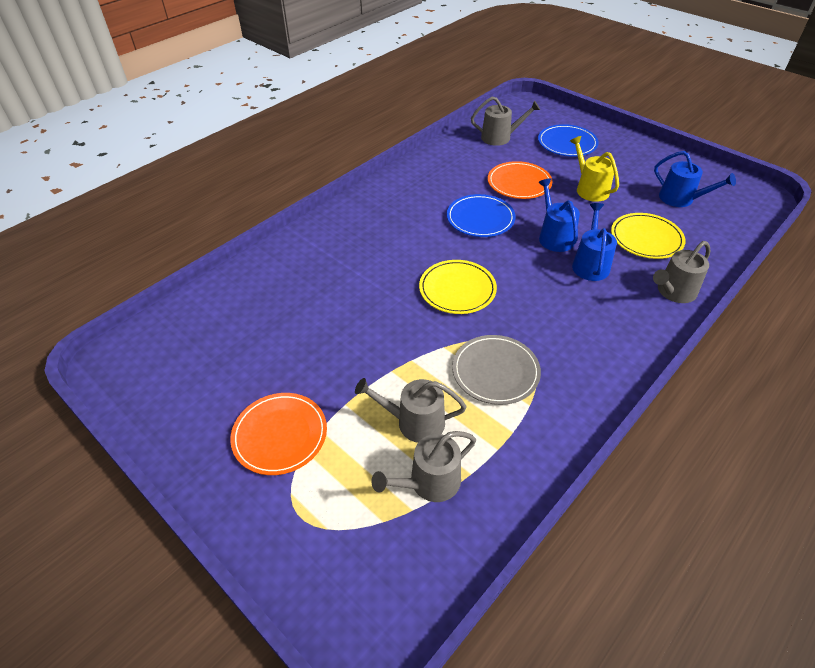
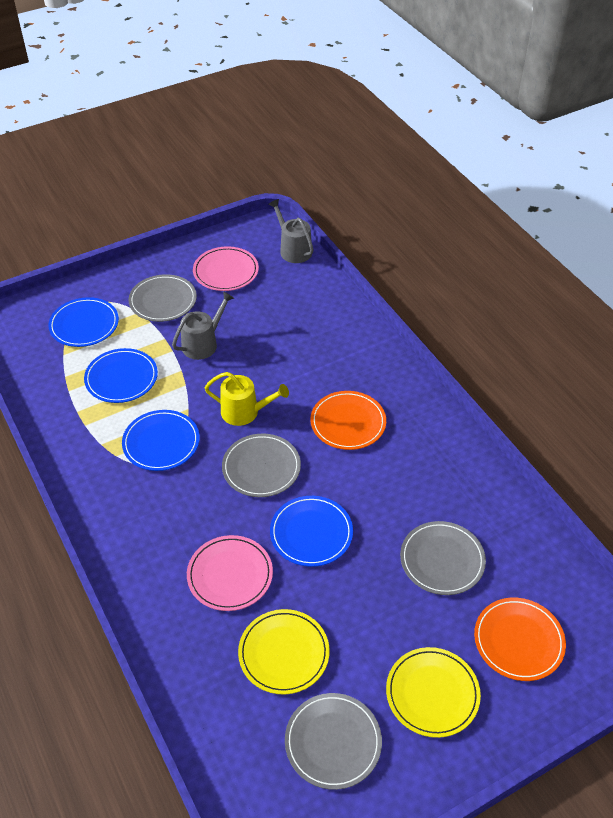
blue plate: 2 -> 4
blue watering can: 3 -> 0
grey plate: 1 -> 4
grey watering can: 4 -> 2
pink plate: 0 -> 2

